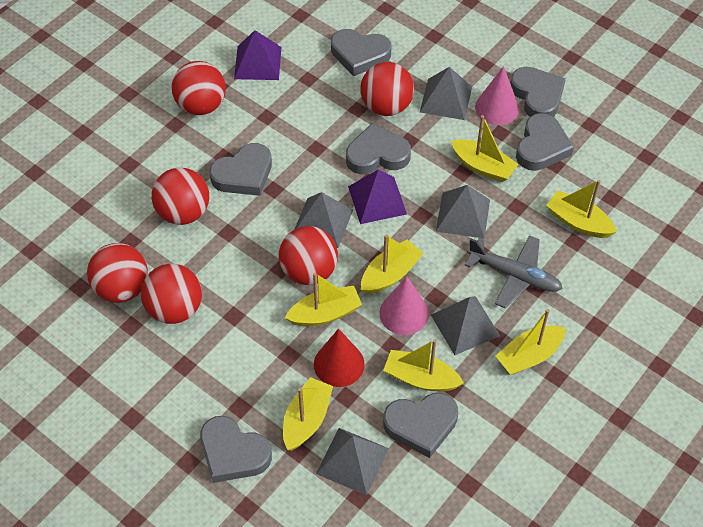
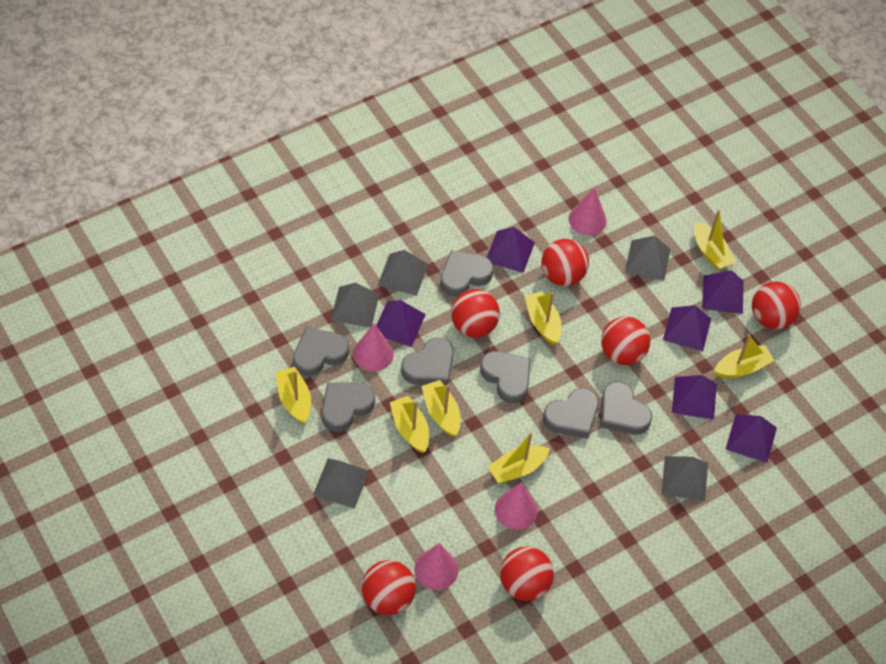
grey plane: 1 -> 0
pink cone: 2 -> 4
purple pyramid: 2 -> 6
red cone: 1 -> 0

